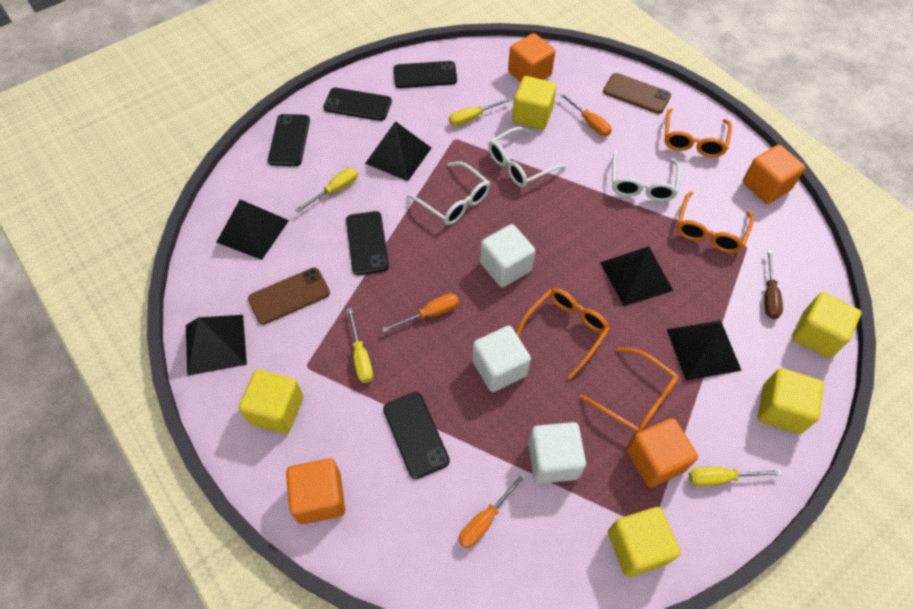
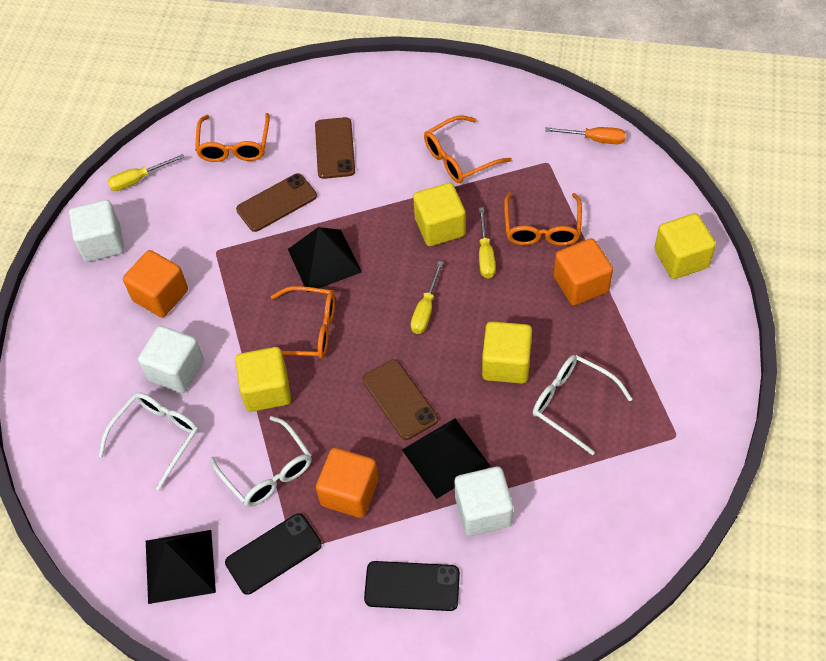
black phone: 5 -> 2
black pyramid: 5 -> 3
brown phone: 2 -> 3
brown screwdriver: 1 -> 0
orange cube: 4 -> 3
orange screwdriver: 3 -> 1
yellow cube: 5 -> 4
yellow screwdriver: 4 -> 3

